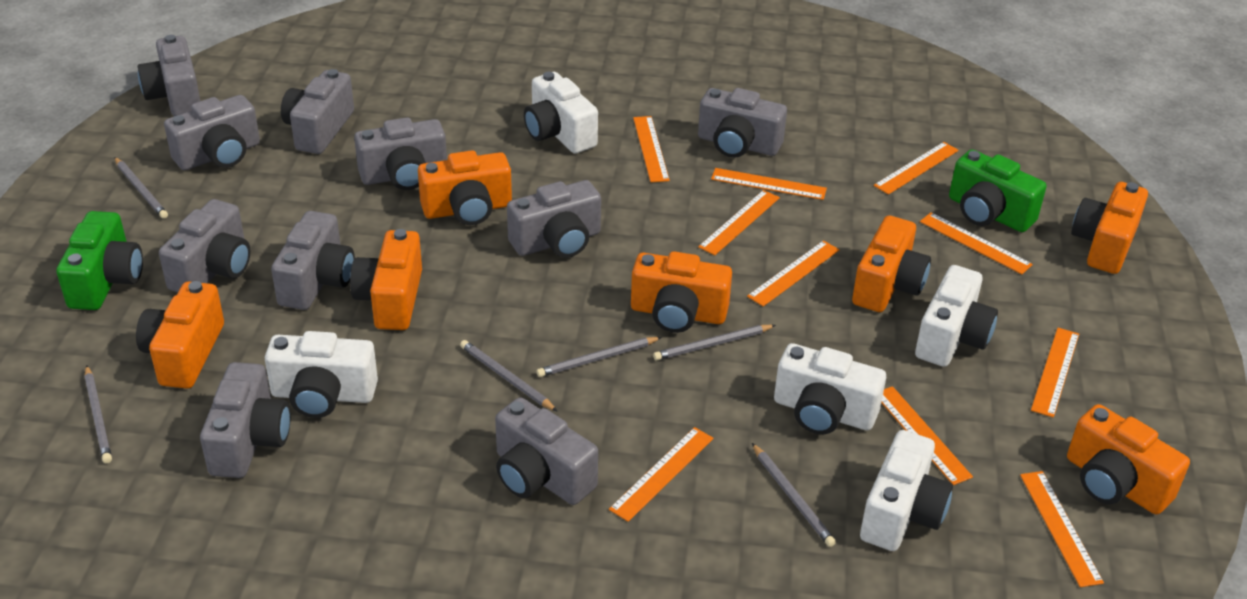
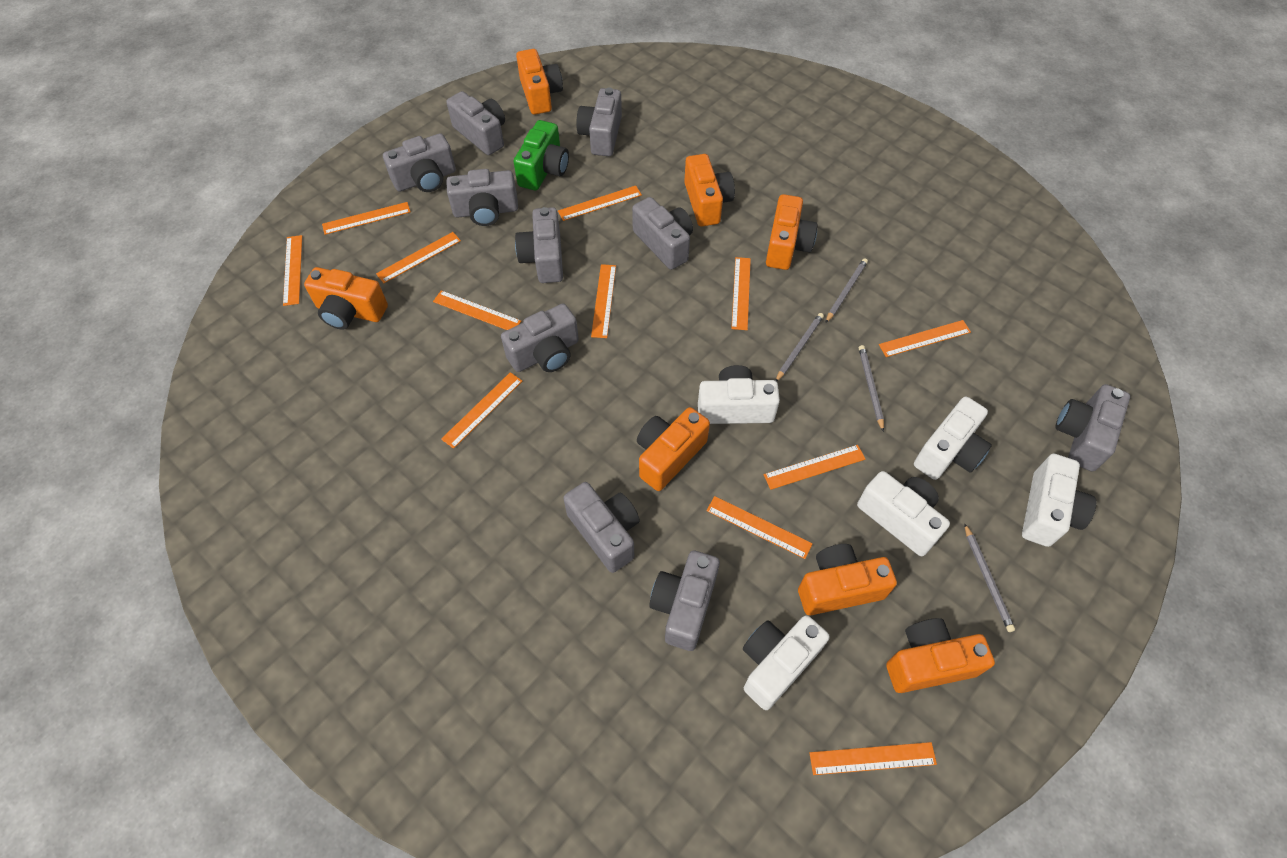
green camera: 2 -> 1
grey pencil: 6 -> 4
orange ruler: 10 -> 12

